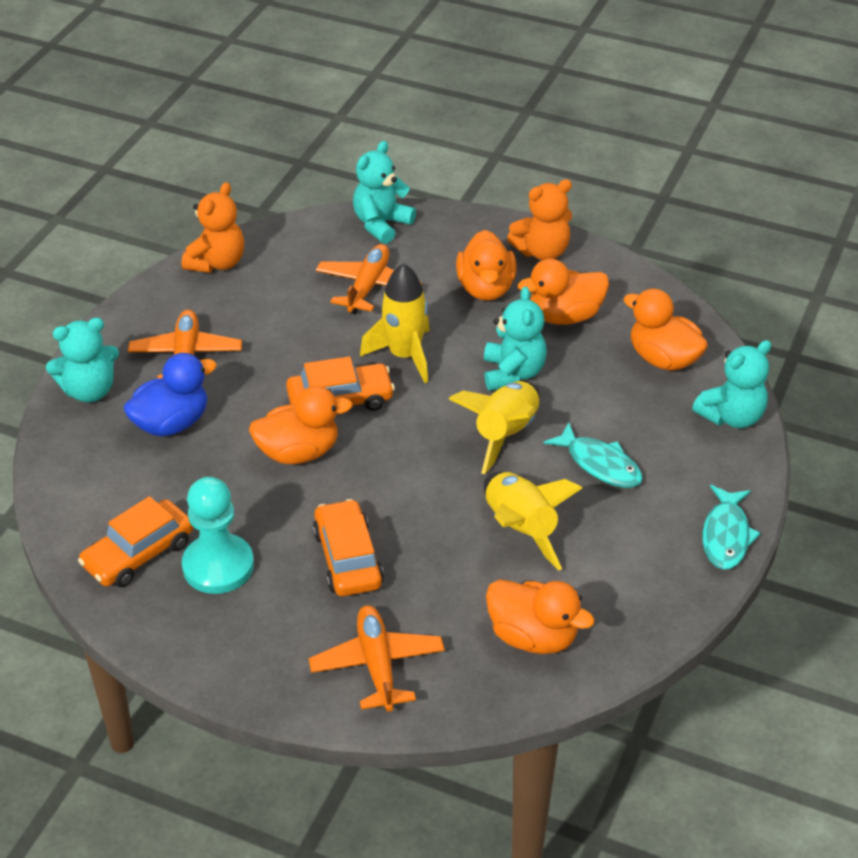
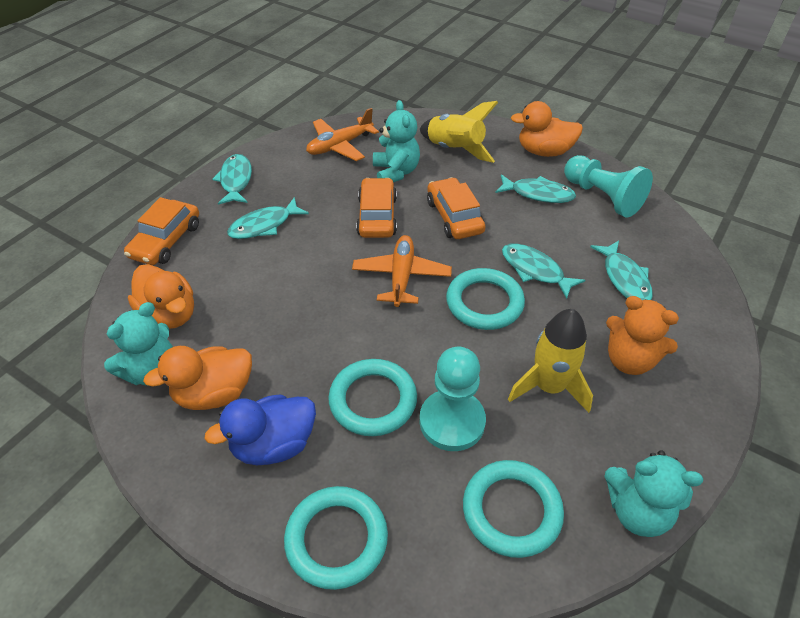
orange duck: 5 -> 3
orange plane: 3 -> 2
orange teddy bear: 2 -> 1
turquoise fish: 2 -> 5
turquoise pawn: 1 -> 2
turquoise ring: 0 -> 4
turquoise teddy bear: 4 -> 3
yellow rocket: 3 -> 2

